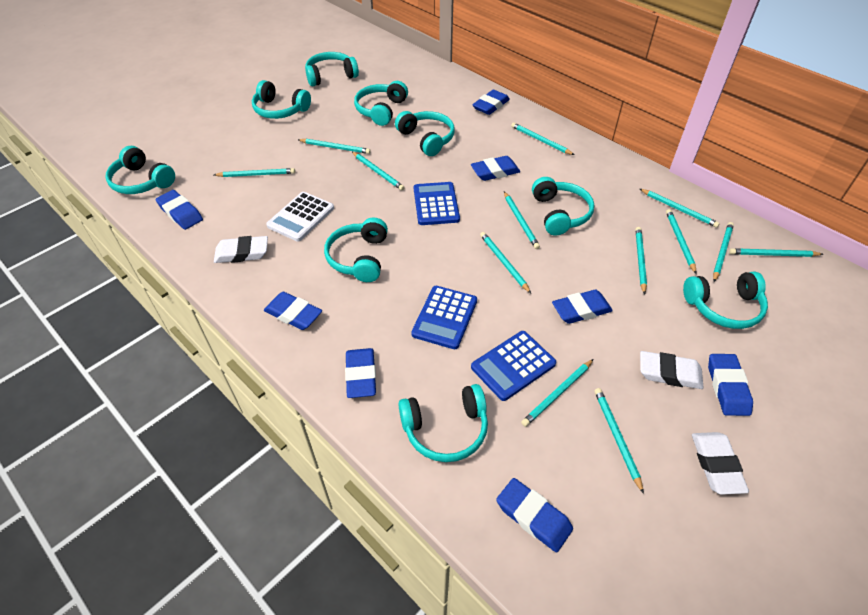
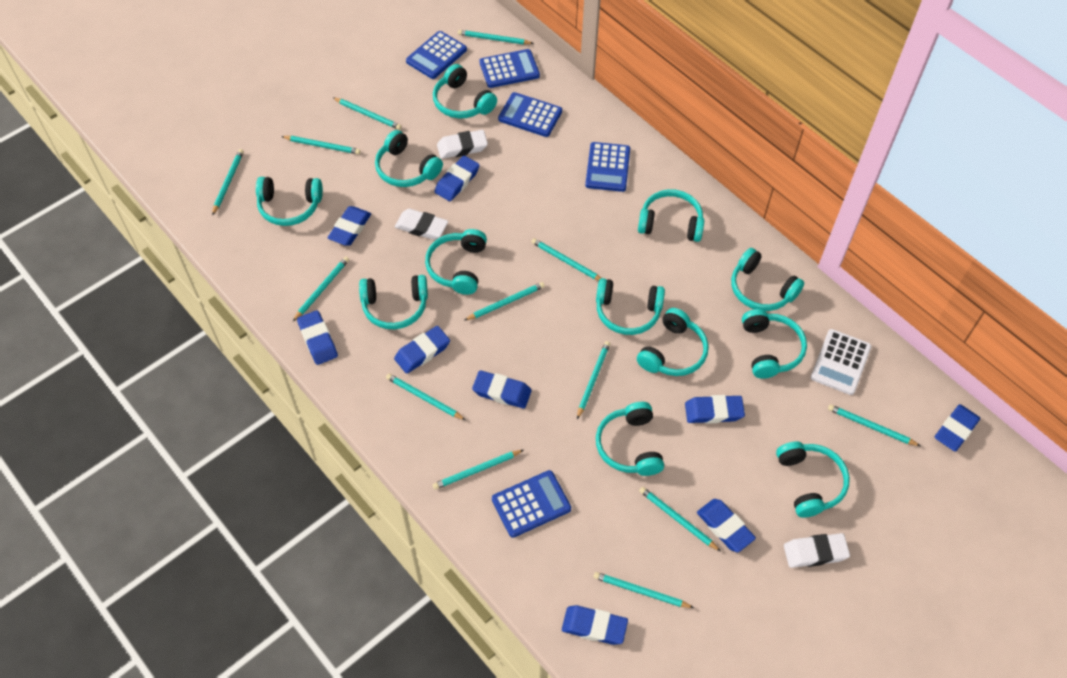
blue calculator: 3 -> 5
blue eraser: 8 -> 9
turquoise headphones: 9 -> 12

